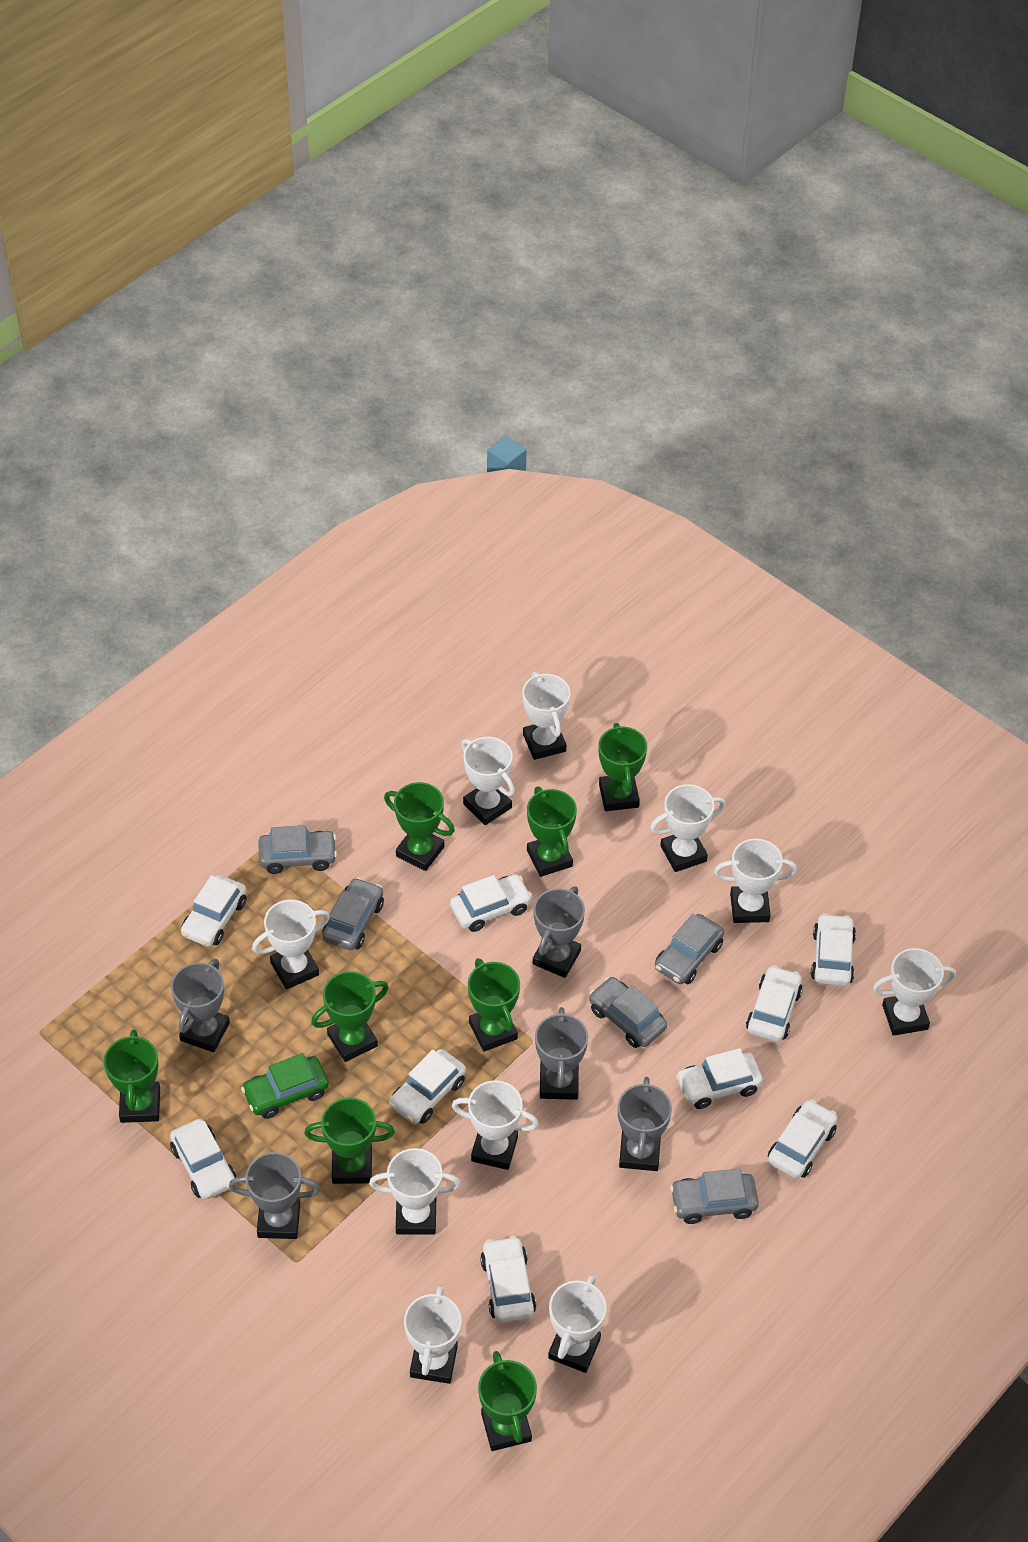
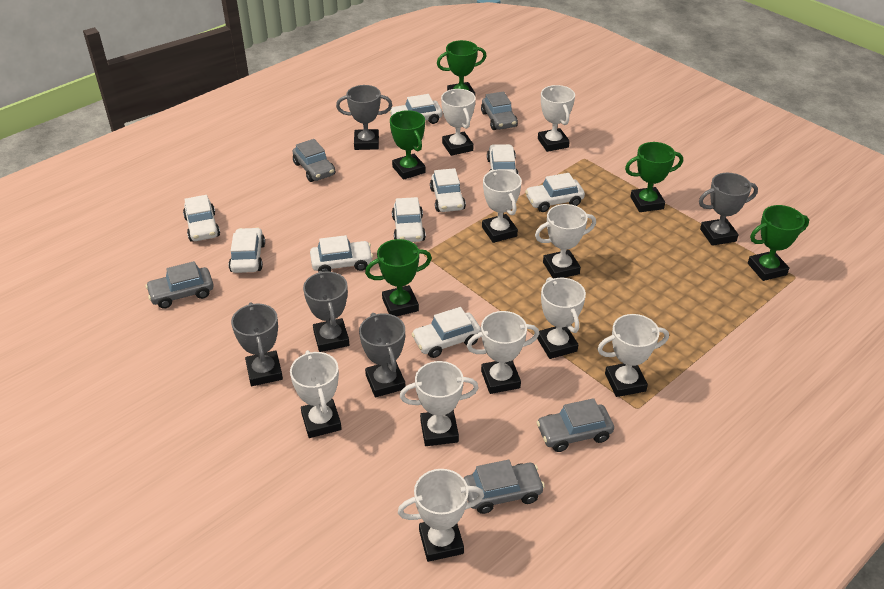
green car: 1 -> 0
green trophy: 8 -> 5

